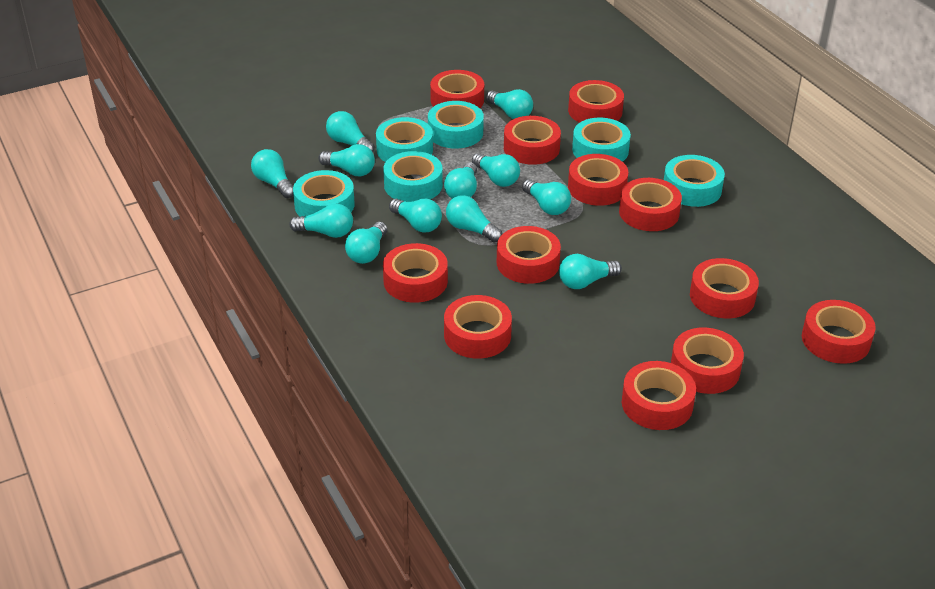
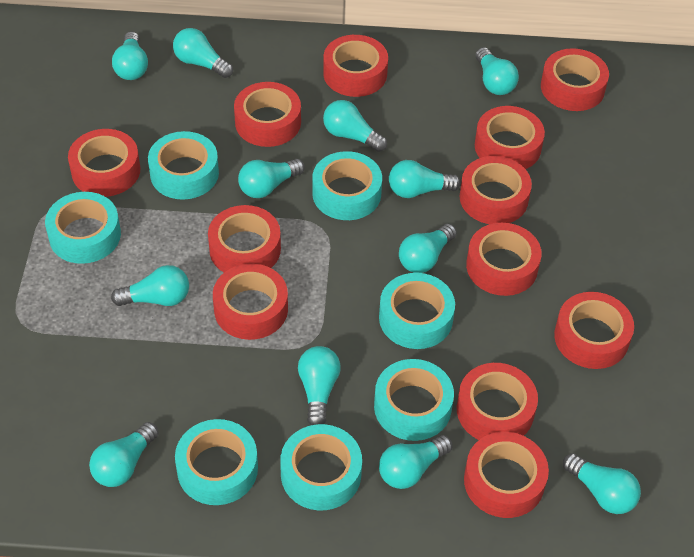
turquoise tape: 6 -> 7

